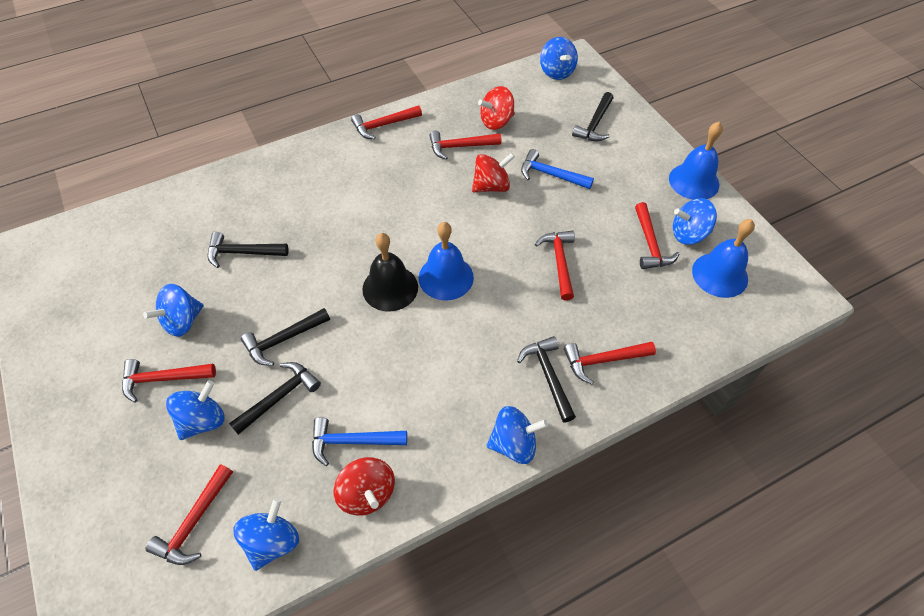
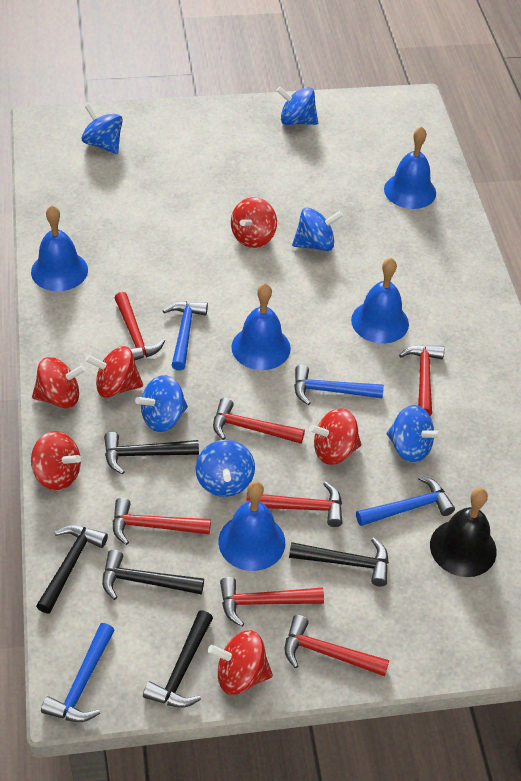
blue bell: 3 -> 5
blue hammer: 2 -> 4
red spinning top: 3 -> 6

